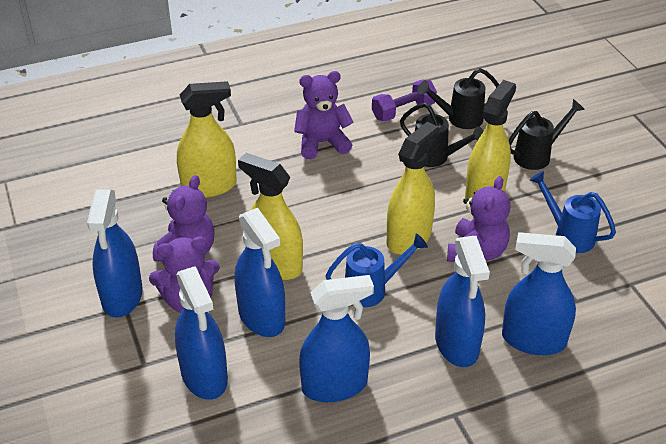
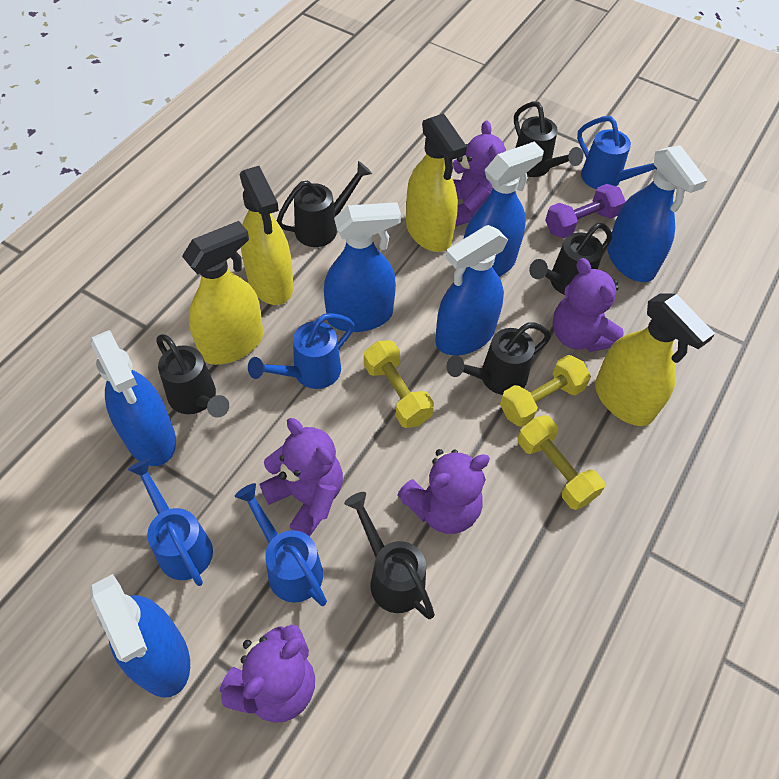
black watering can: 3 -> 6
blue watering can: 2 -> 4
purple teddy bear: 4 -> 5
yellow dumbbell: 0 -> 3

